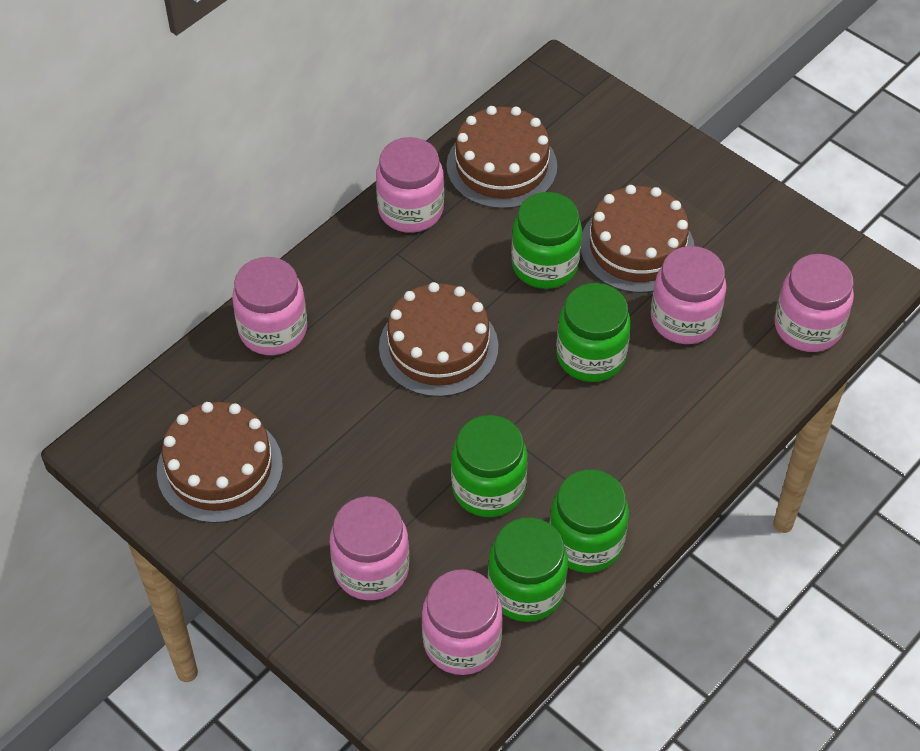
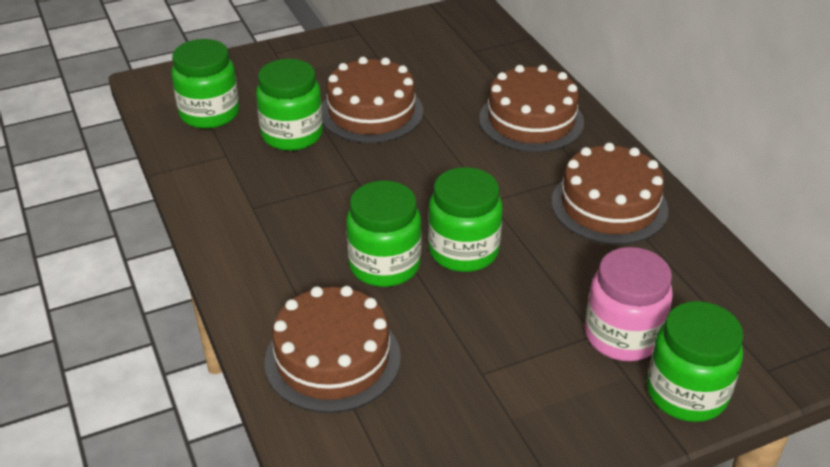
pink jar: 6 -> 1

